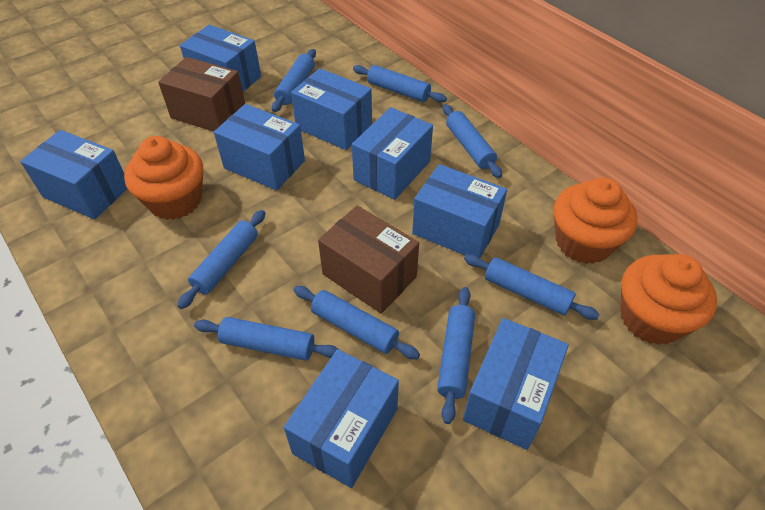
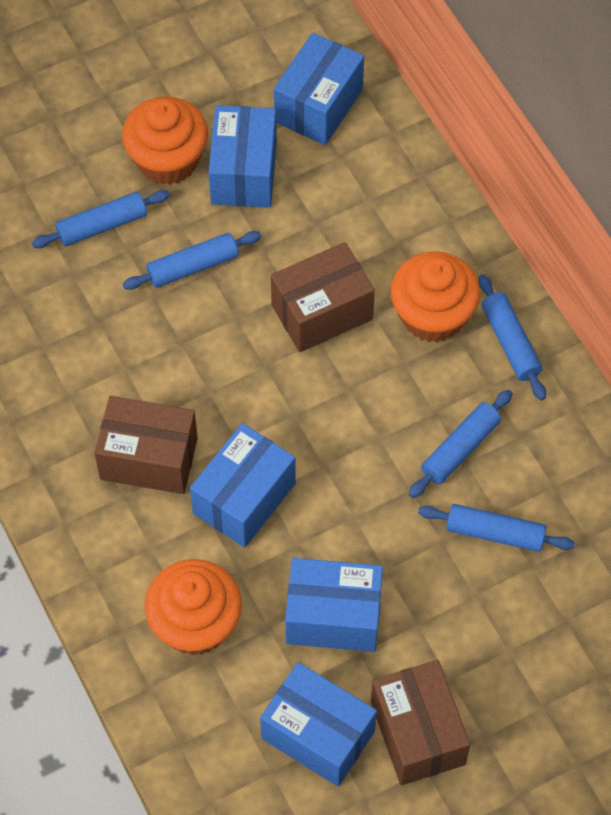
blue box: 8 -> 5
blue rolling pin: 8 -> 5
brown box: 2 -> 3

